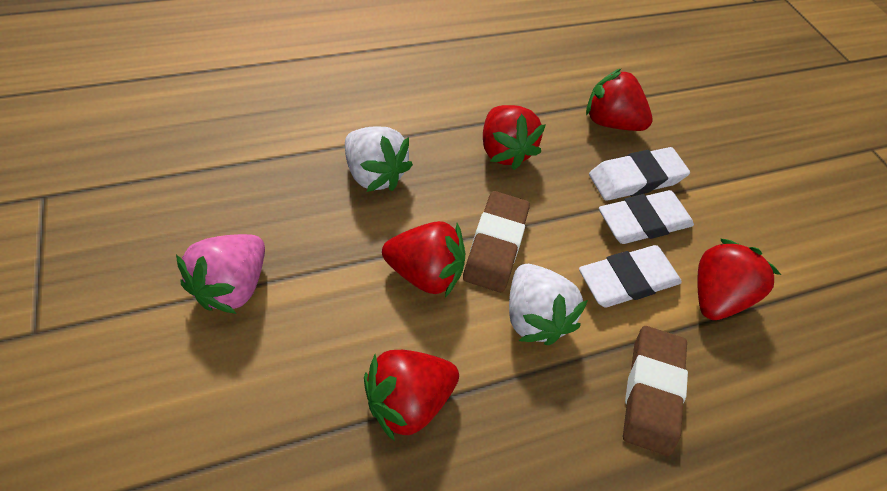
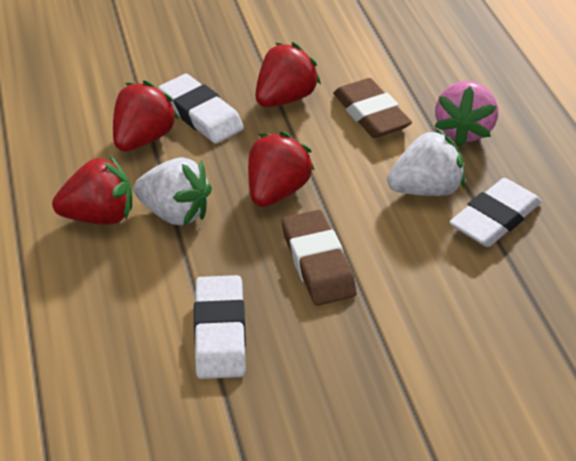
red strawberry: 5 -> 4

